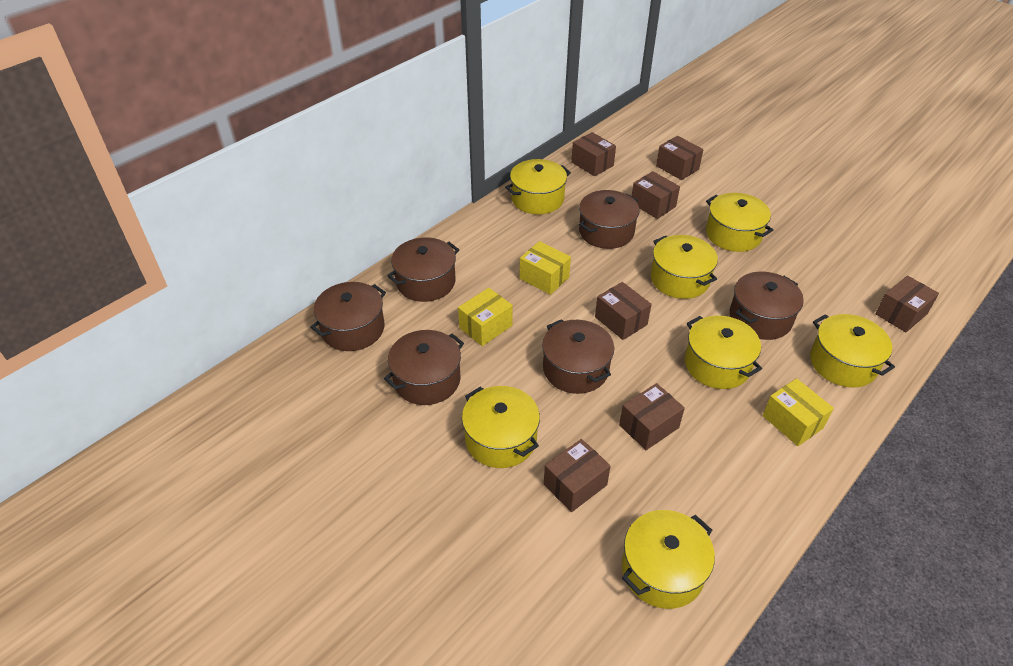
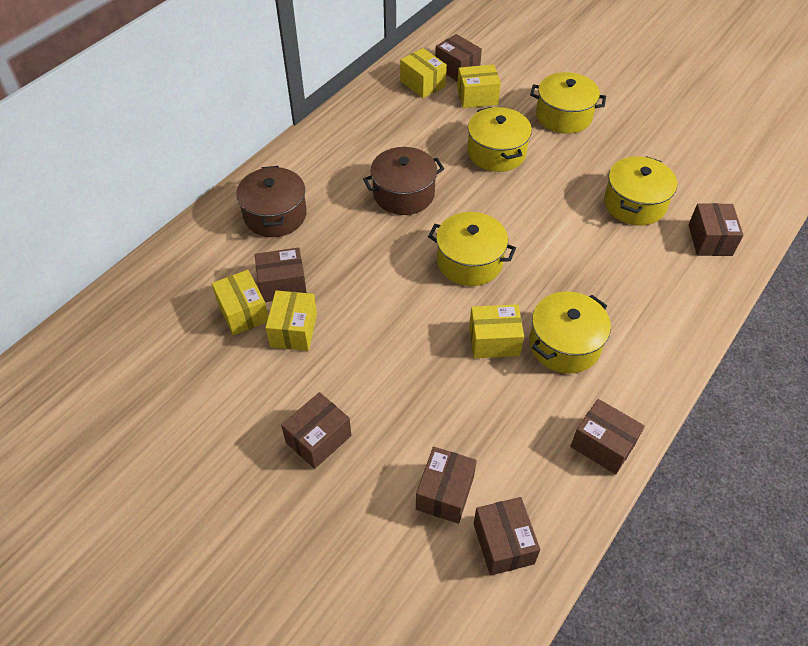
brown pot: 6 -> 2
yellow box: 3 -> 5
yellow pot: 7 -> 5

